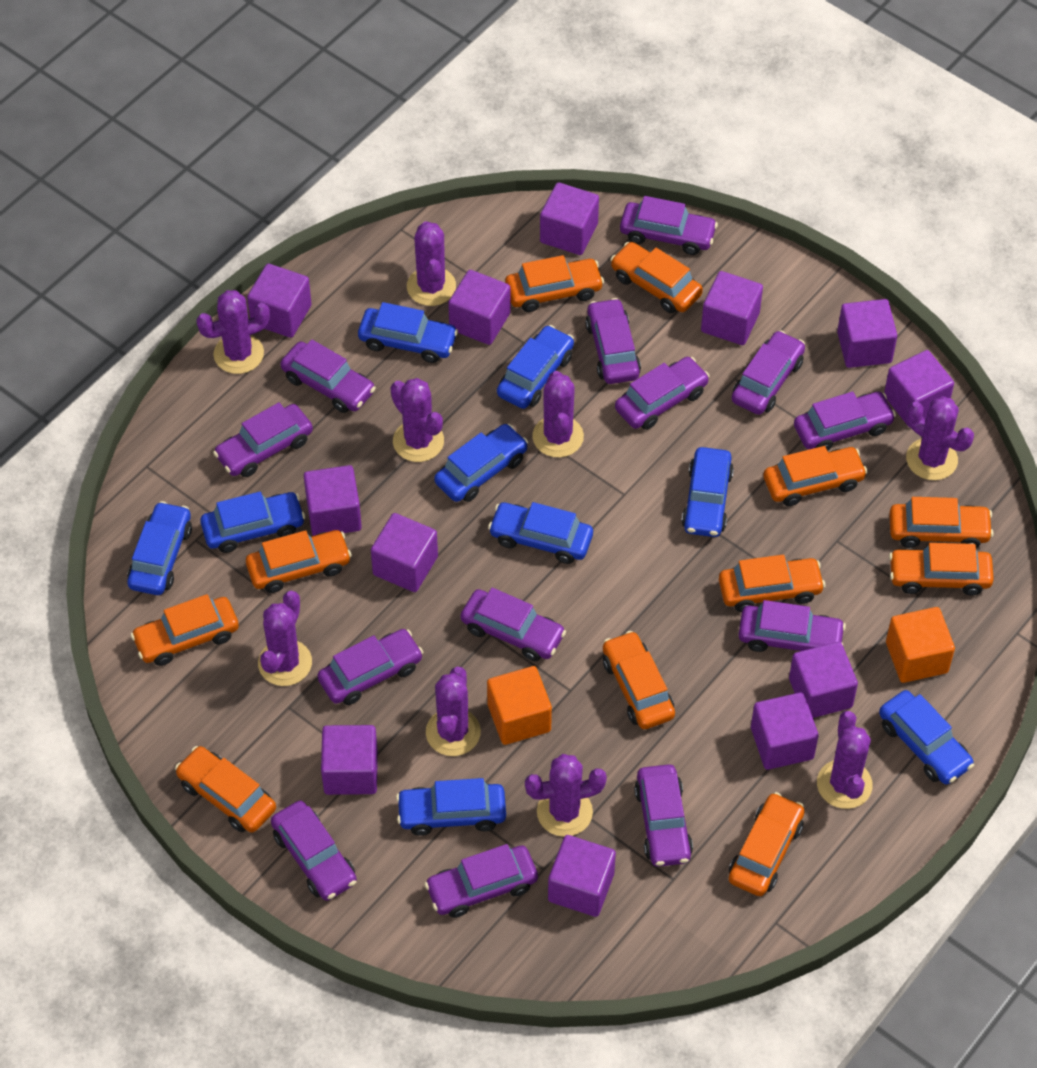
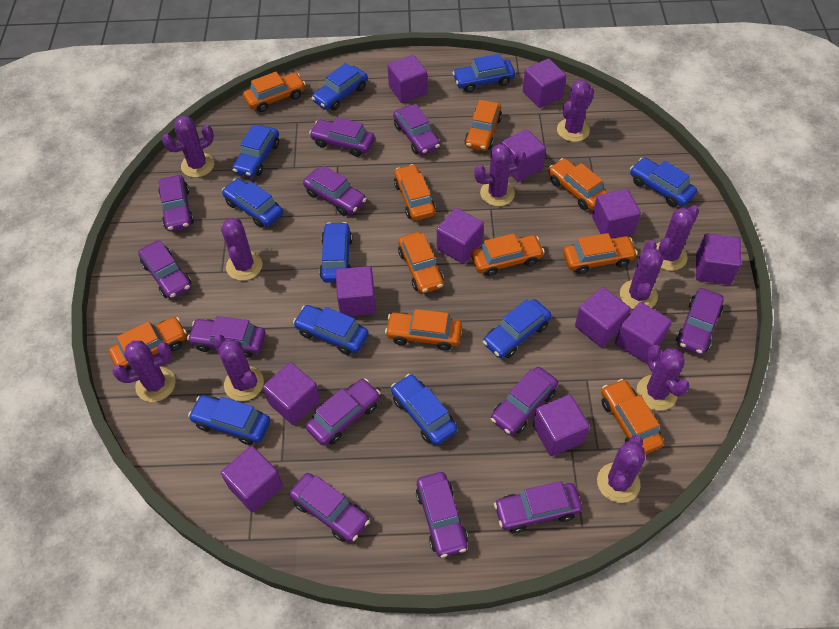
blue car: 9 -> 10
orange car: 11 -> 10
orange cube: 2 -> 0
purple cactus: 9 -> 10
purple car: 13 -> 12

